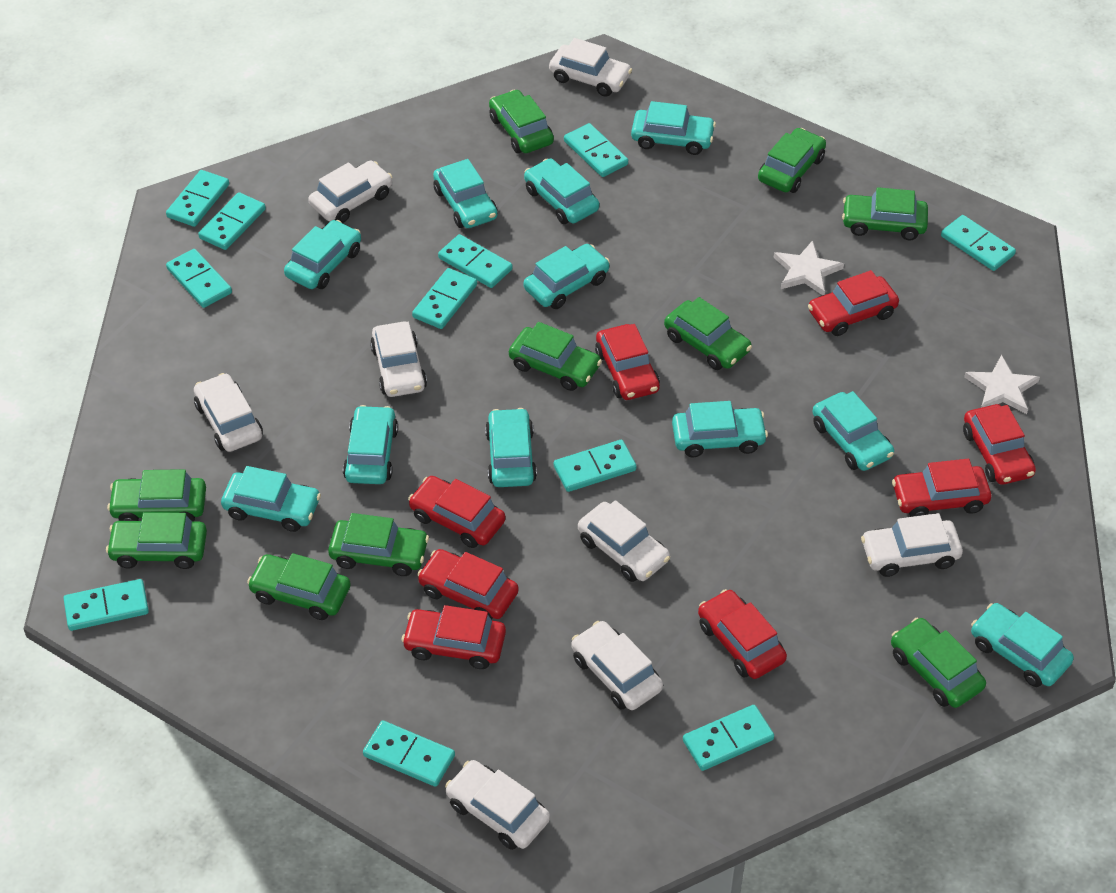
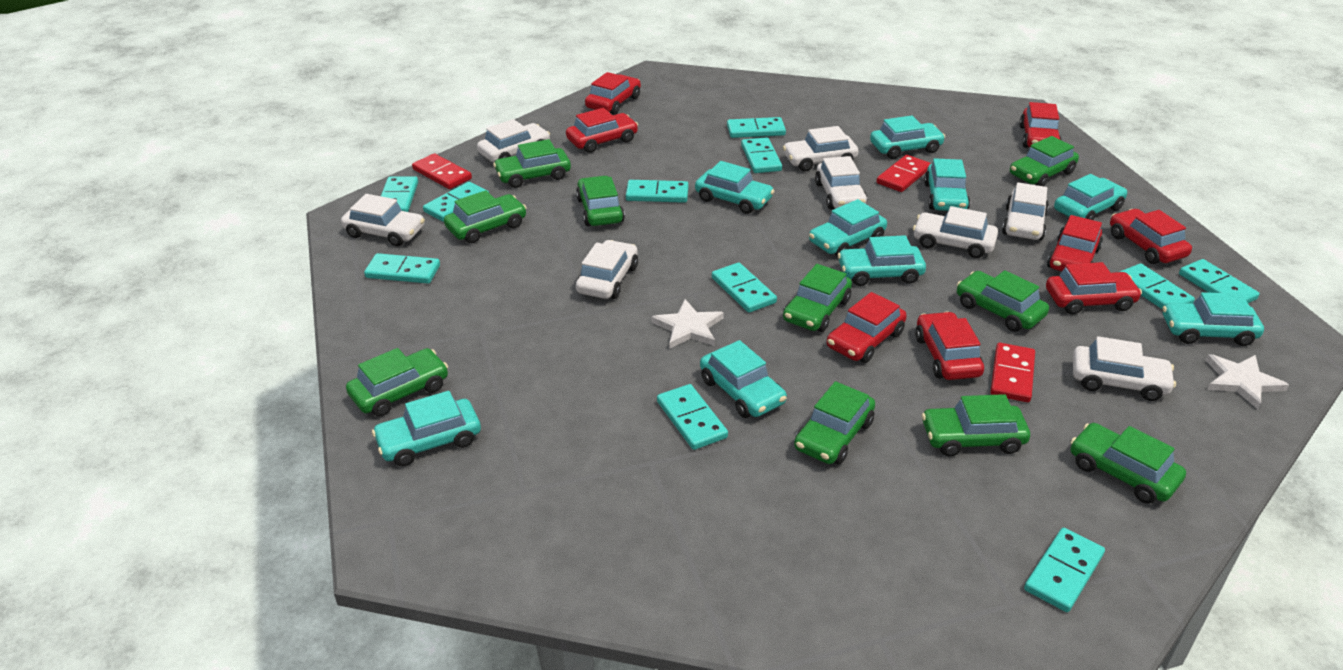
red domino: 0 -> 3
turquoise car: 11 -> 9

